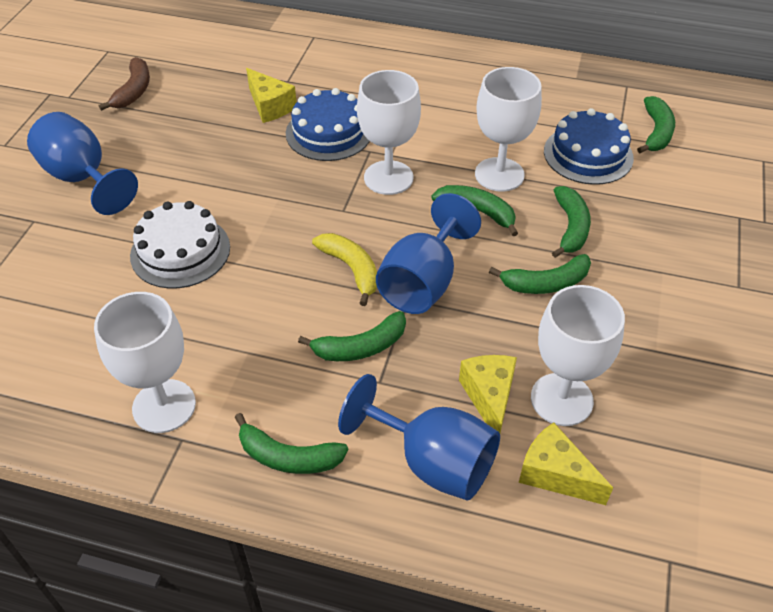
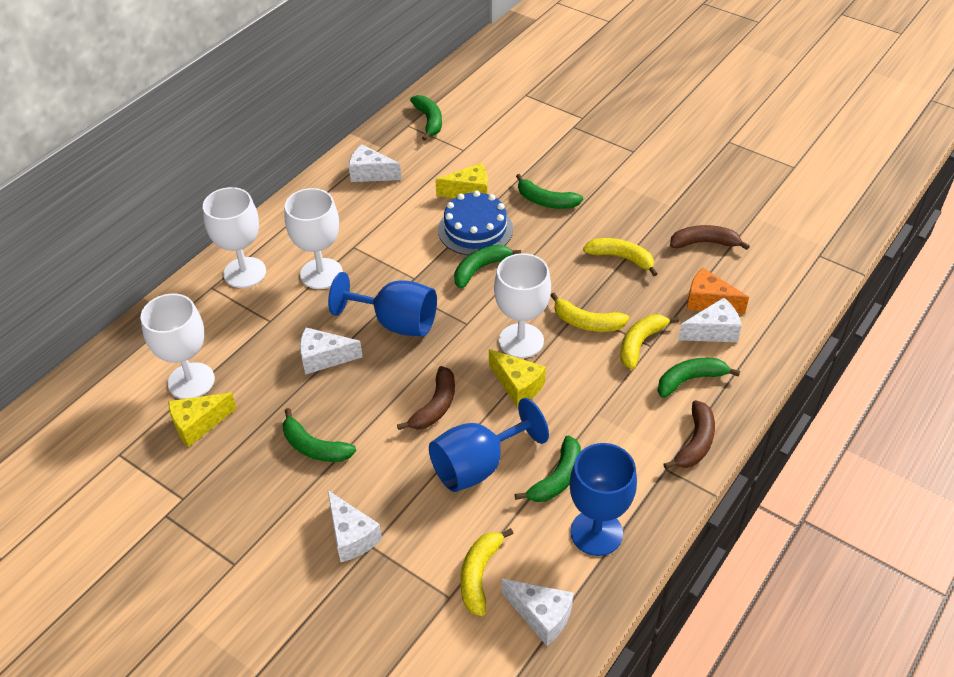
blue cake: 2 -> 1
brown banana: 1 -> 3
orange cheese: 0 -> 1
white cake: 1 -> 0
white cheese: 0 -> 5
yellow banana: 1 -> 4

